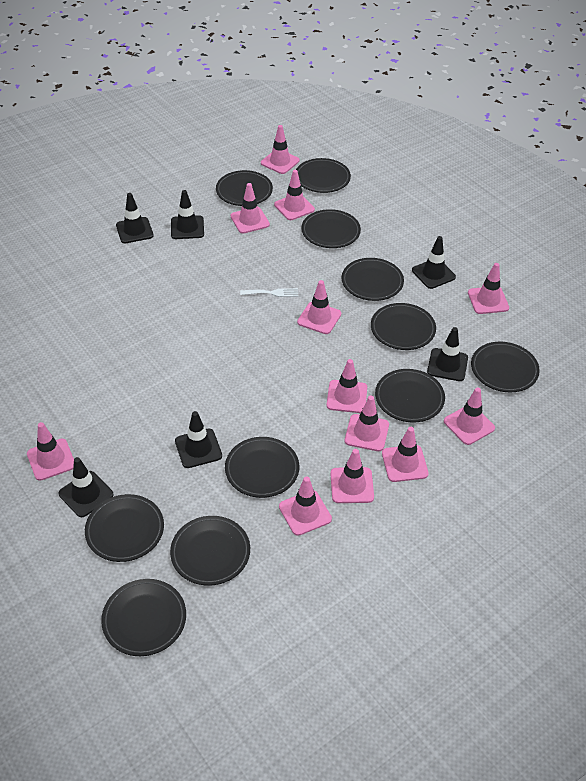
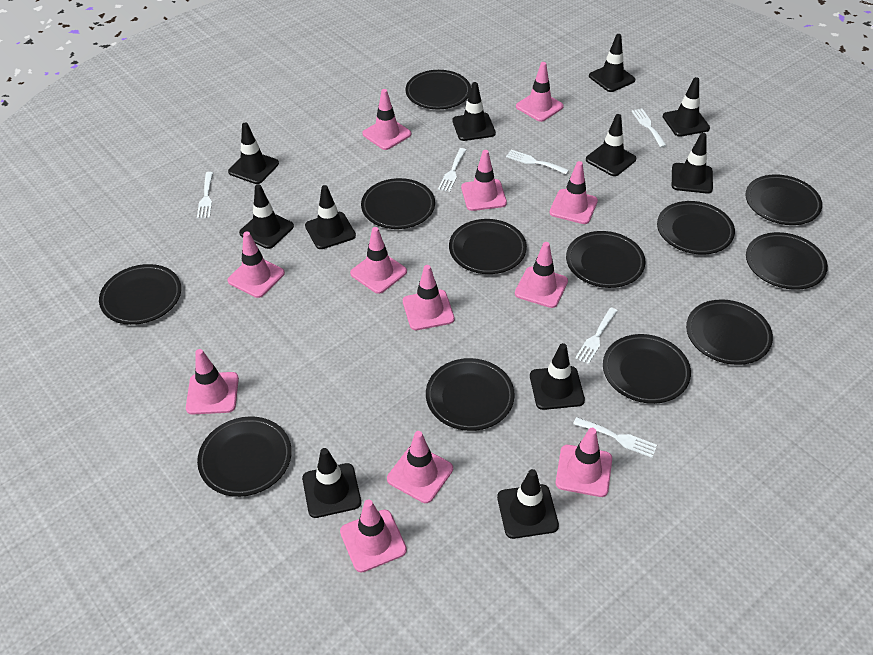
black plate: 11 -> 12
black traffic cone: 6 -> 11
white fork: 1 -> 6

